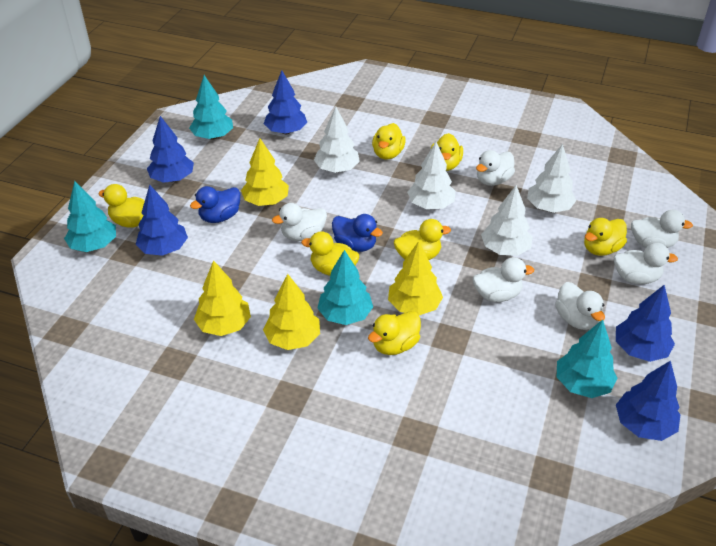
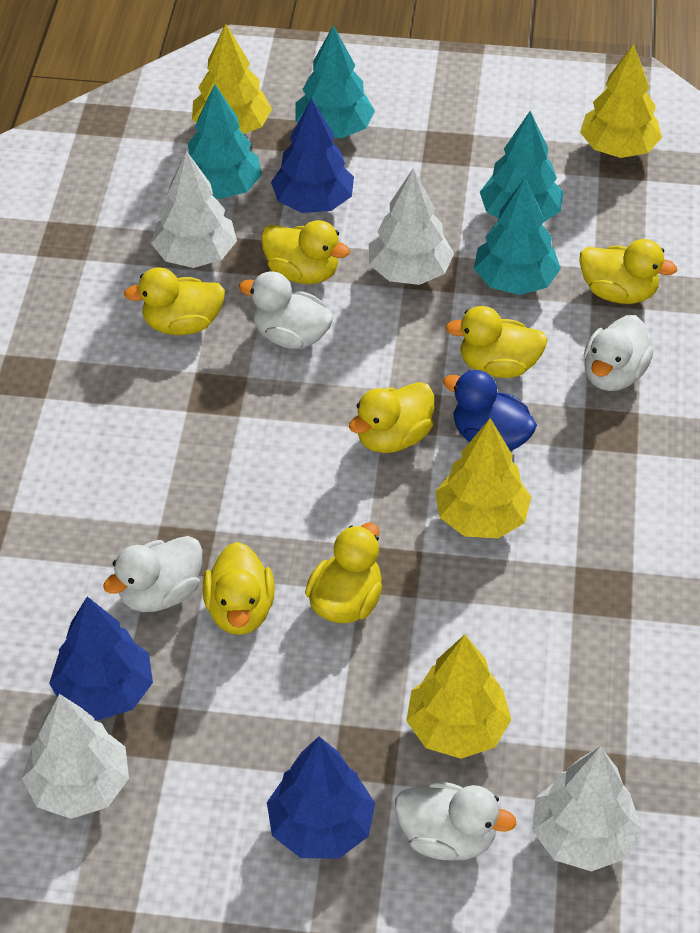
blue duck: 2 -> 1
blue tree: 5 -> 3
white duck: 6 -> 4

